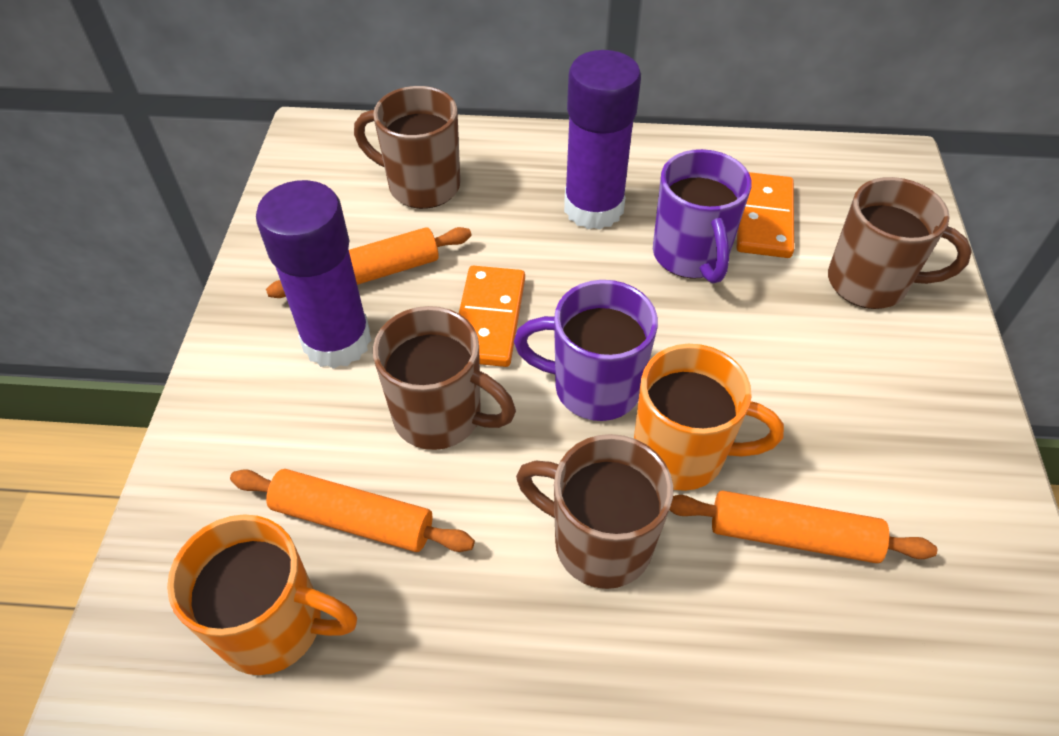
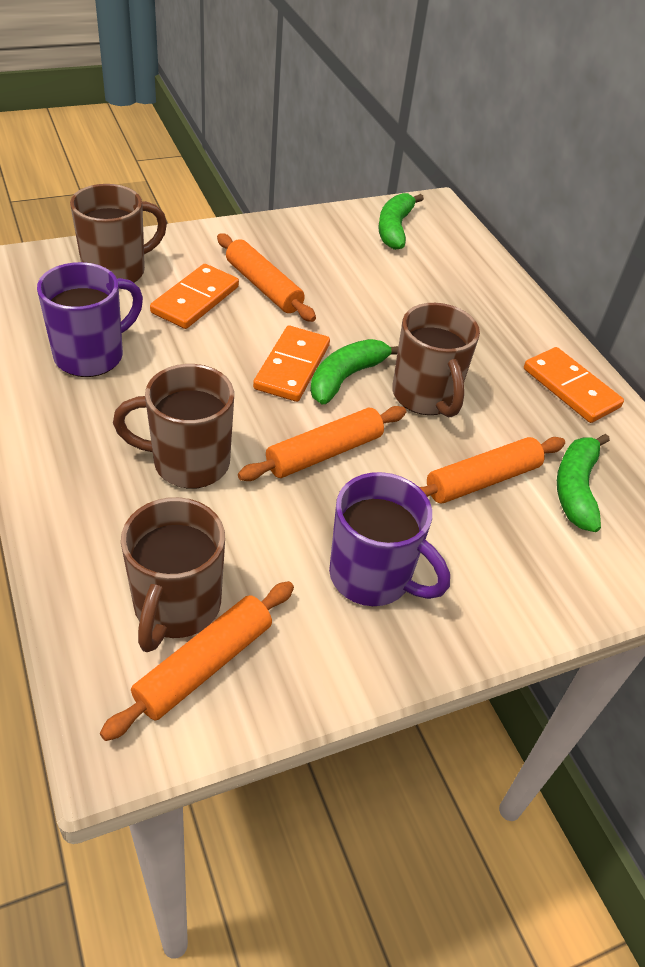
green banana: 0 -> 3
orange domino: 2 -> 3
orange mug: 2 -> 0
orange rolling pin: 3 -> 4
purple glue stick: 2 -> 0

